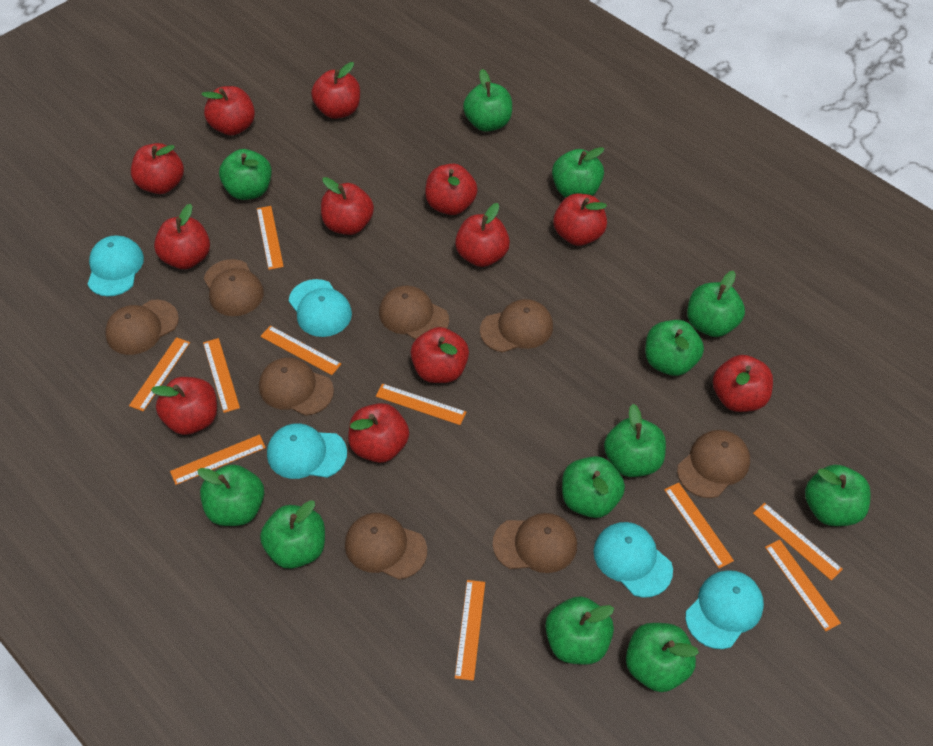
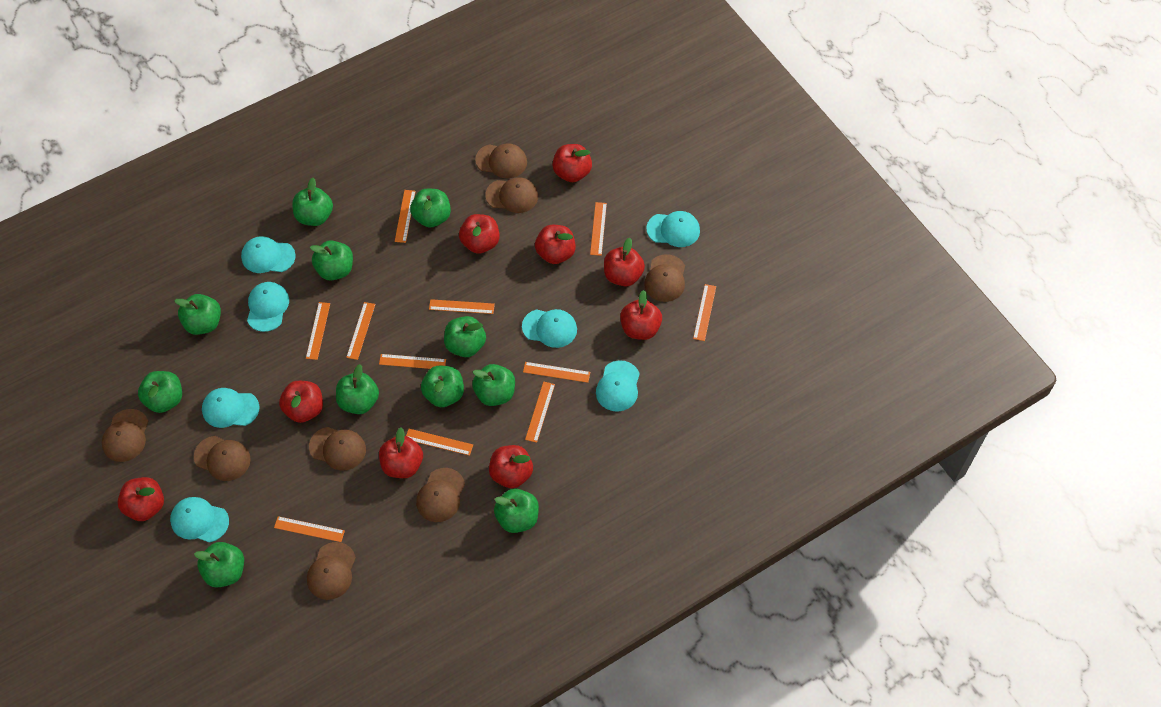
green apple: 12 -> 11
orange ruler: 10 -> 11
red apple: 12 -> 9
turquoise cap: 5 -> 7

